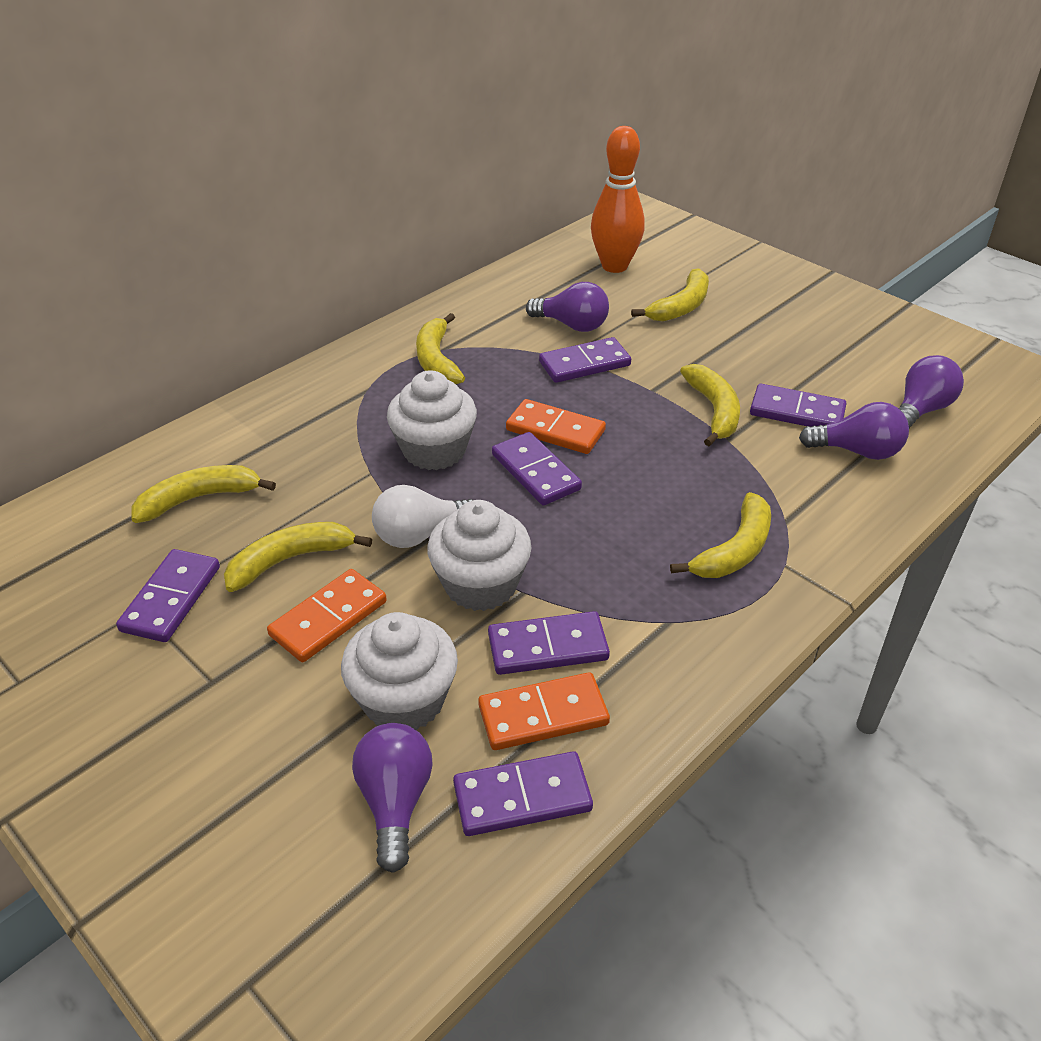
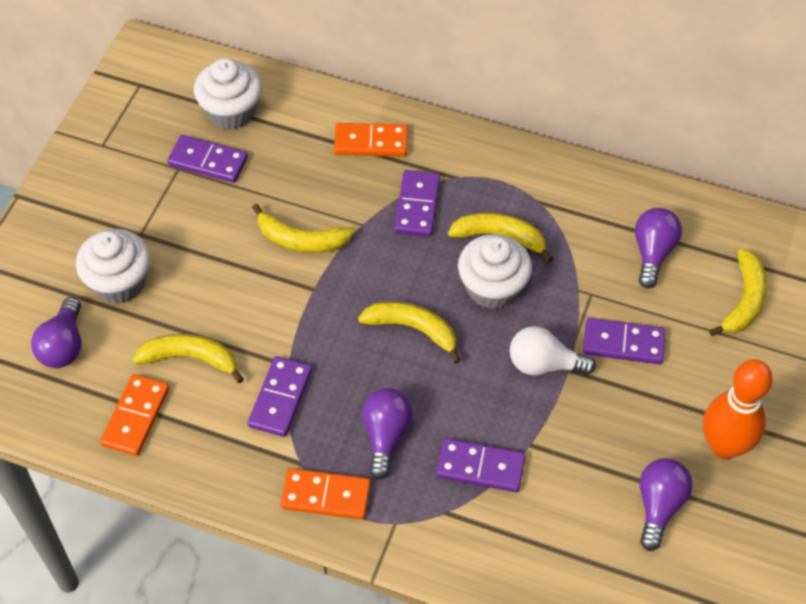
purple domino: 6 -> 5
yellow banana: 6 -> 5

